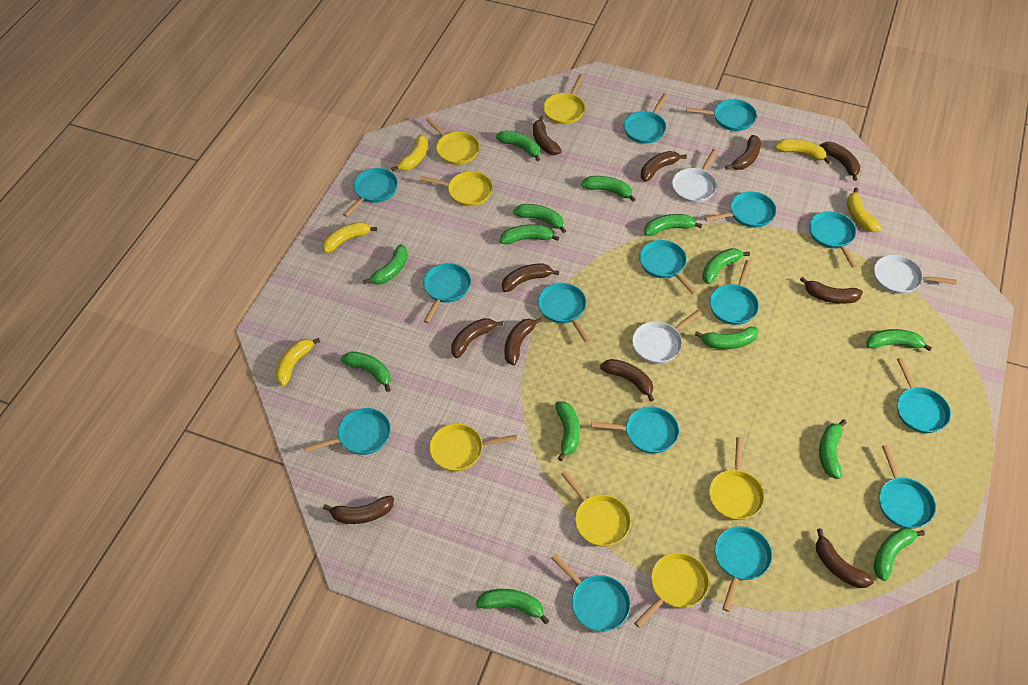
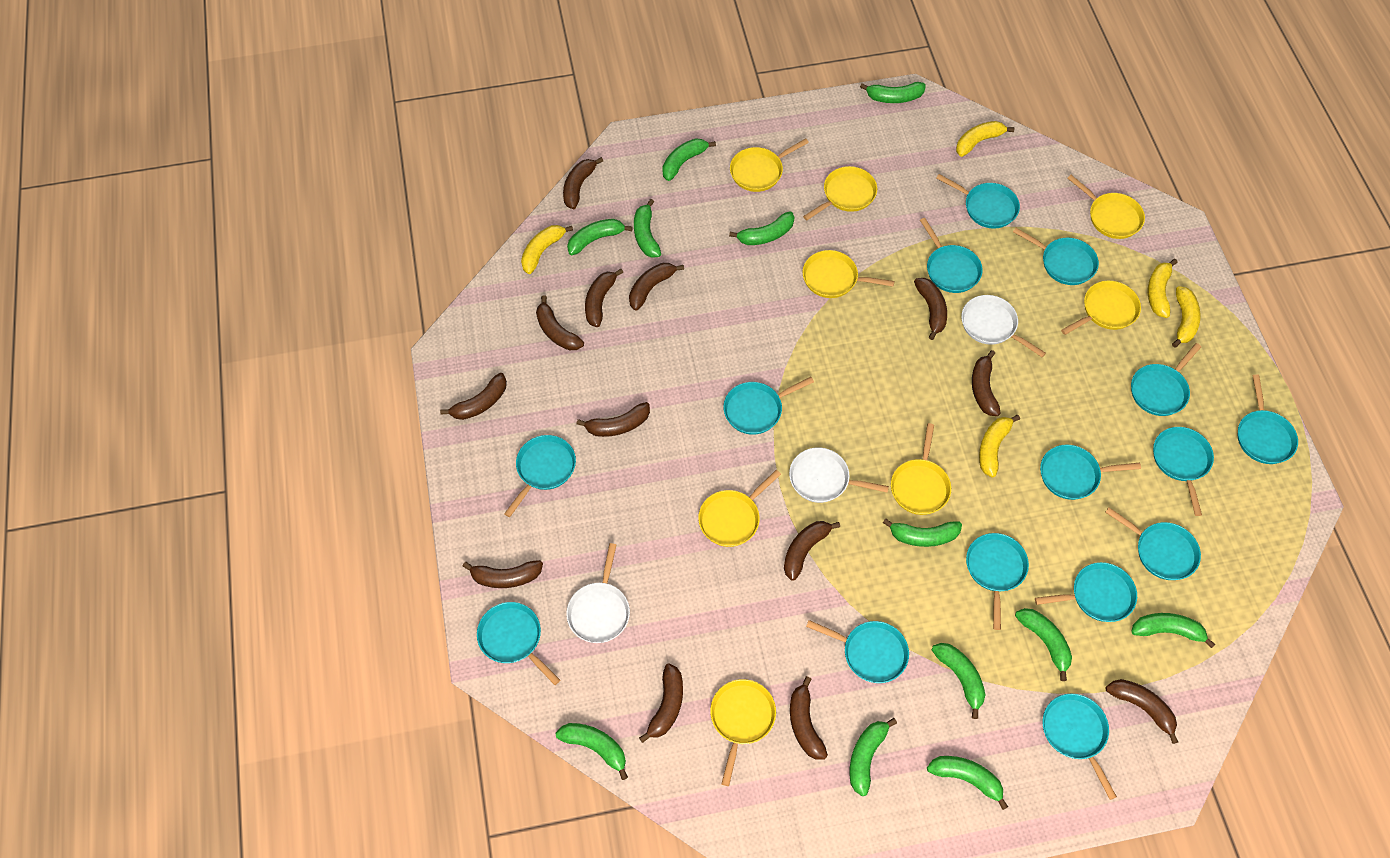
brown banana: 11 -> 13
green banana: 14 -> 12
yellow pan: 7 -> 8

